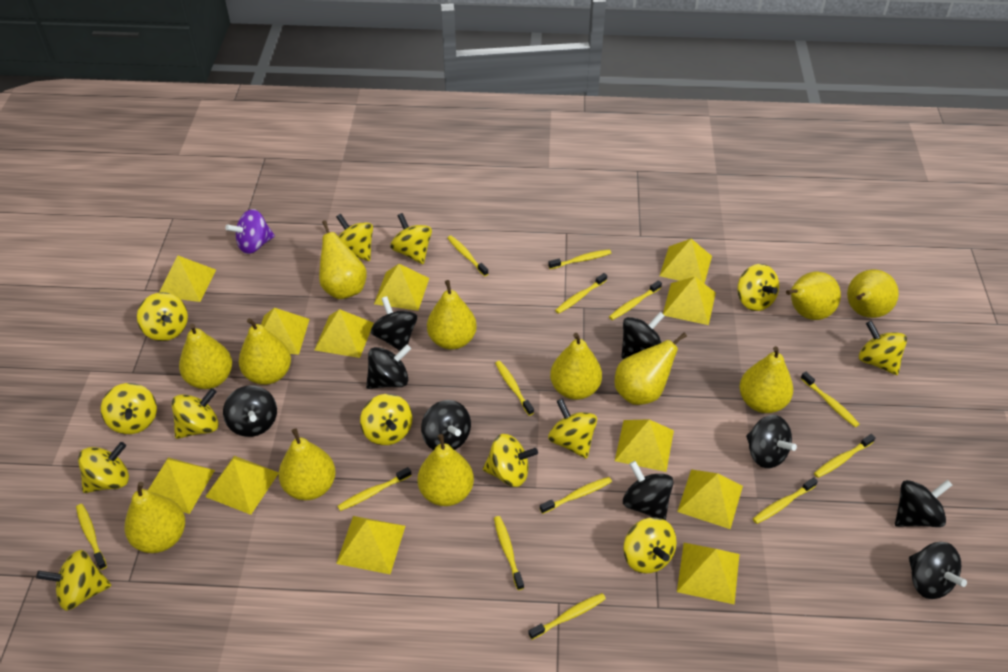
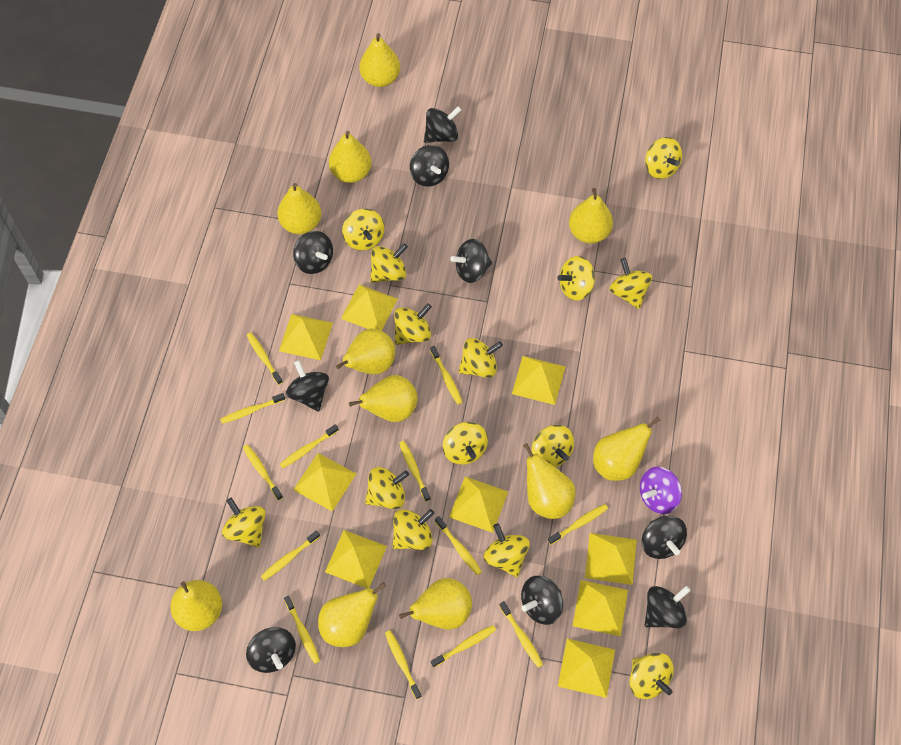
yellow pear: 12 -> 11
yellow pyramid: 12 -> 9
yellow spinning top: 13 -> 14

